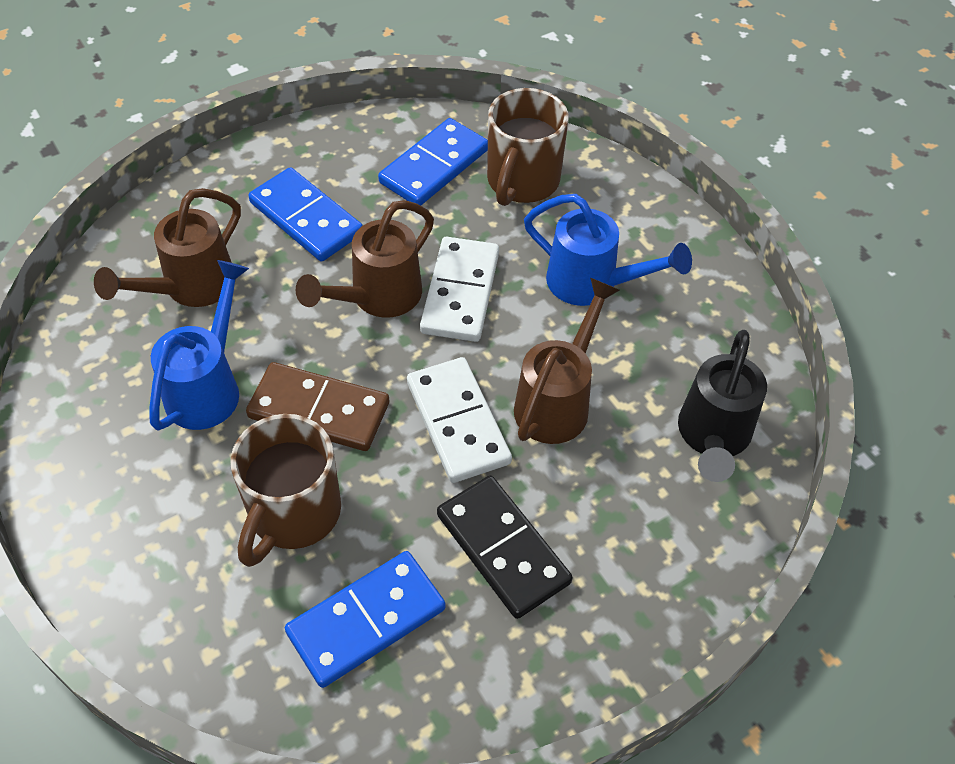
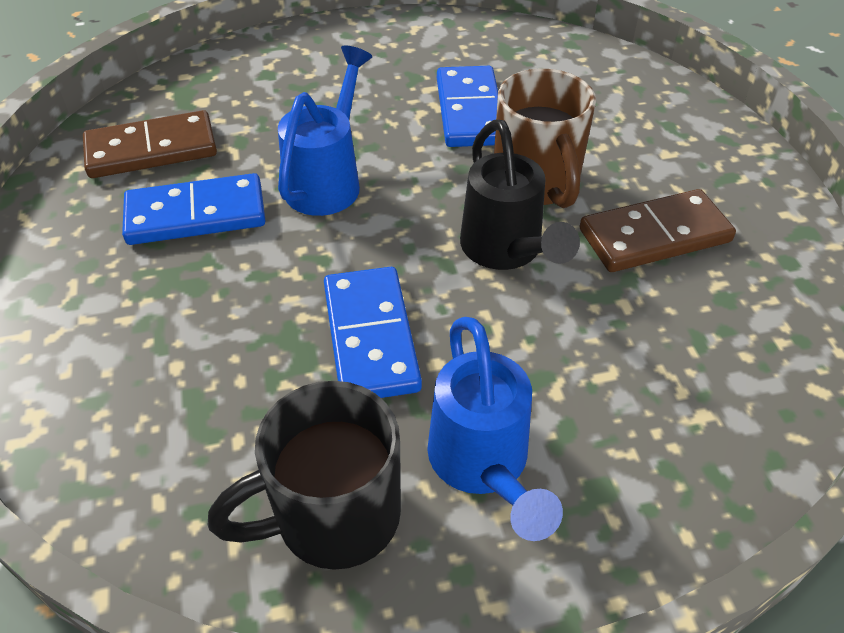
black domino: 1 -> 0
black mug: 0 -> 1
brown domino: 1 -> 2
brown mug: 2 -> 1
brown watering can: 3 -> 0
white domino: 2 -> 0

